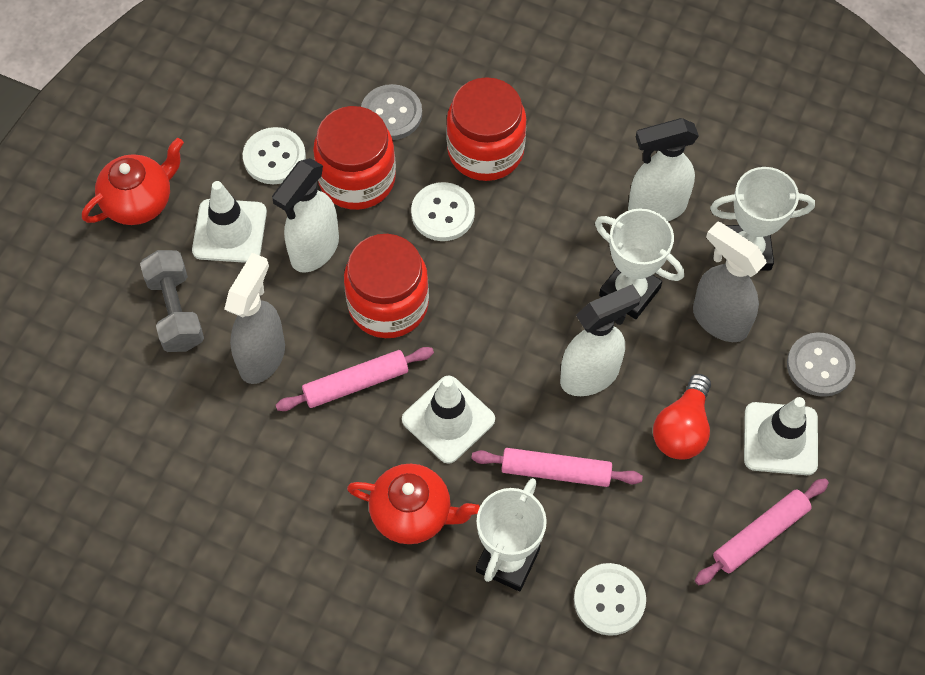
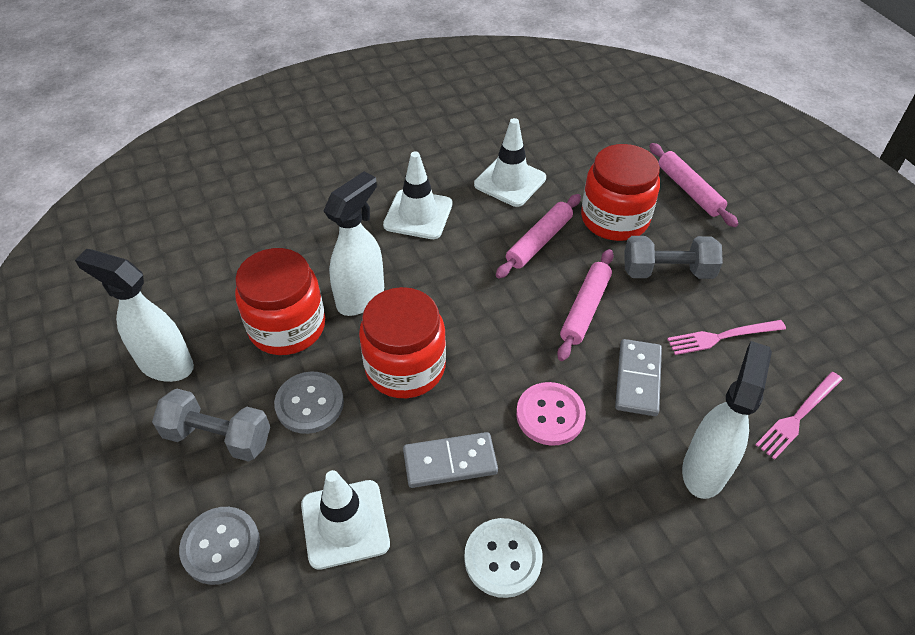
grey domino: 0 -> 2
grey dumbbell: 1 -> 2
grey spray bottle: 2 -> 0
pink button: 0 -> 1
pink fork: 0 -> 2
red light bulb: 1 -> 0
red teapot: 2 -> 0
white button: 3 -> 1
white trophy: 3 -> 0

